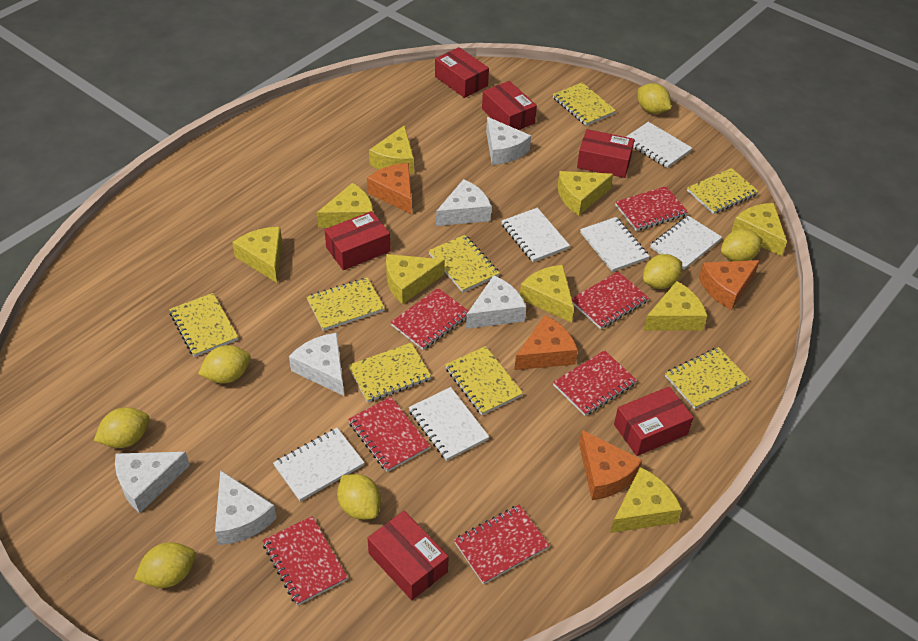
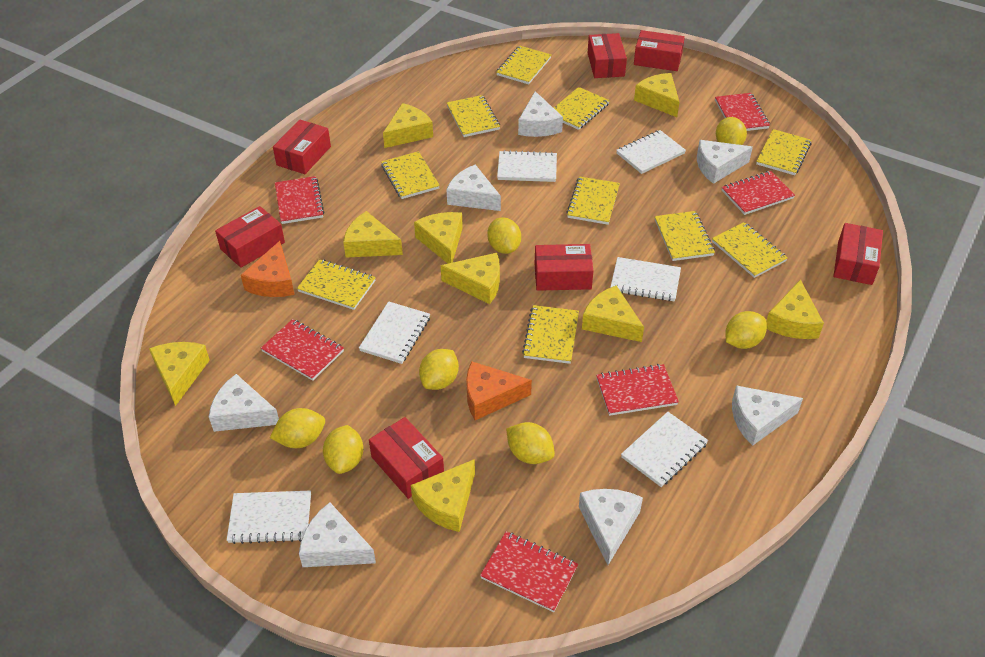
orange cheese: 4 -> 2
red box: 6 -> 7
red notebook: 7 -> 6
white cheese: 6 -> 7
yellow notebook: 8 -> 10

